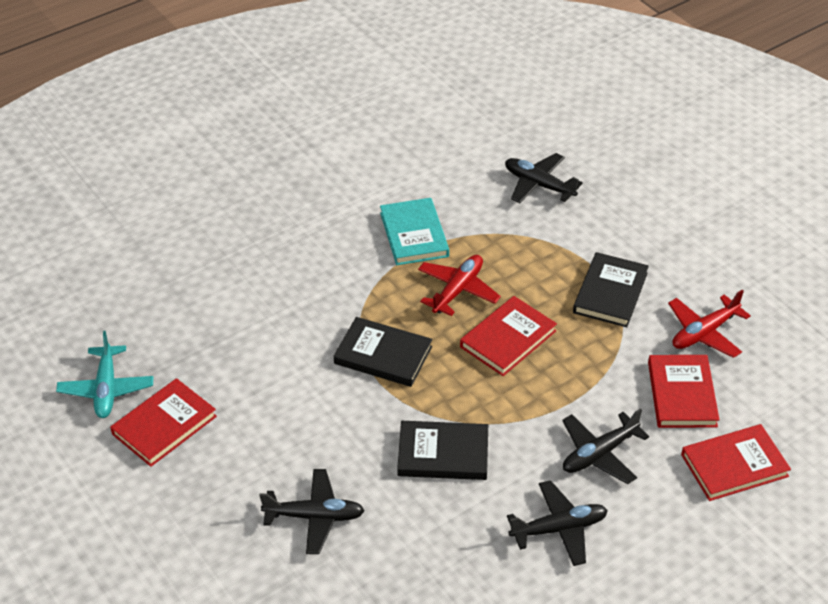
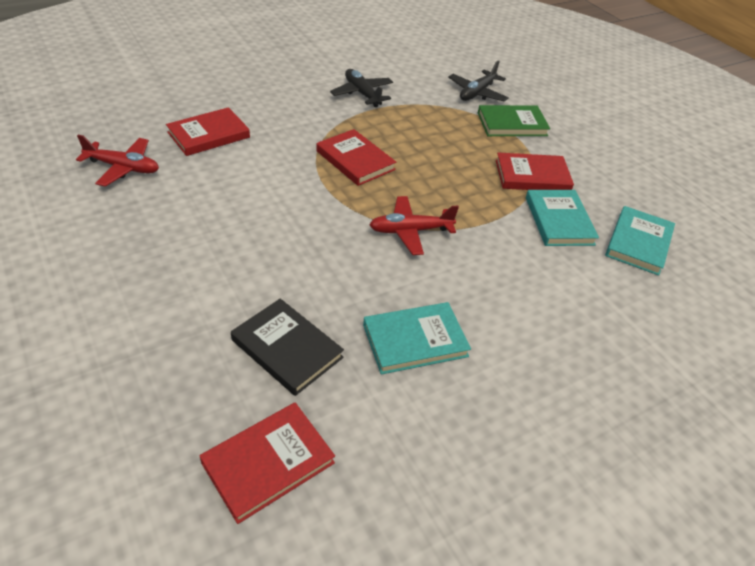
black book: 3 -> 1
black plane: 4 -> 2
green book: 0 -> 1
turquoise book: 1 -> 3
turquoise plane: 1 -> 0

